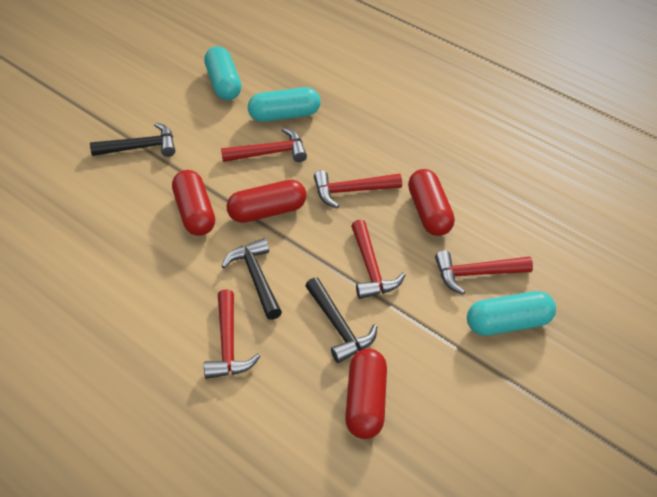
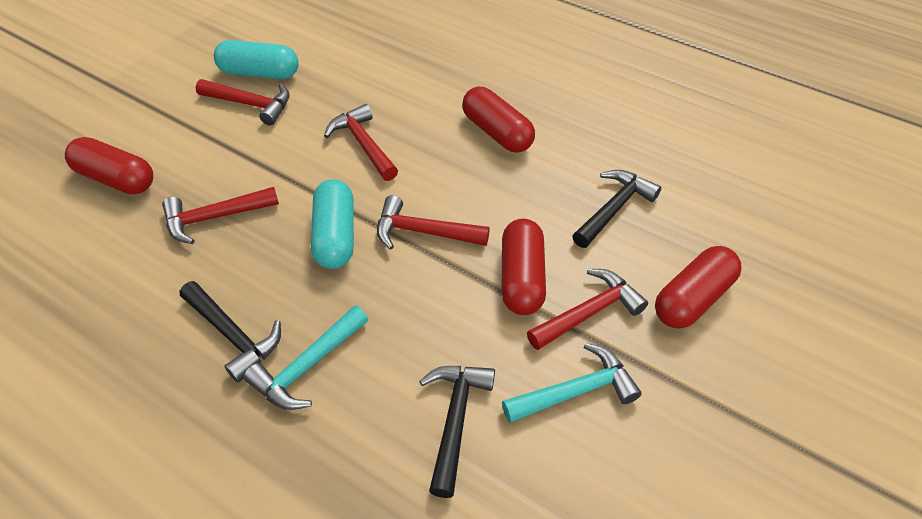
turquoise capsule: 3 -> 2
turquoise hammer: 0 -> 2

